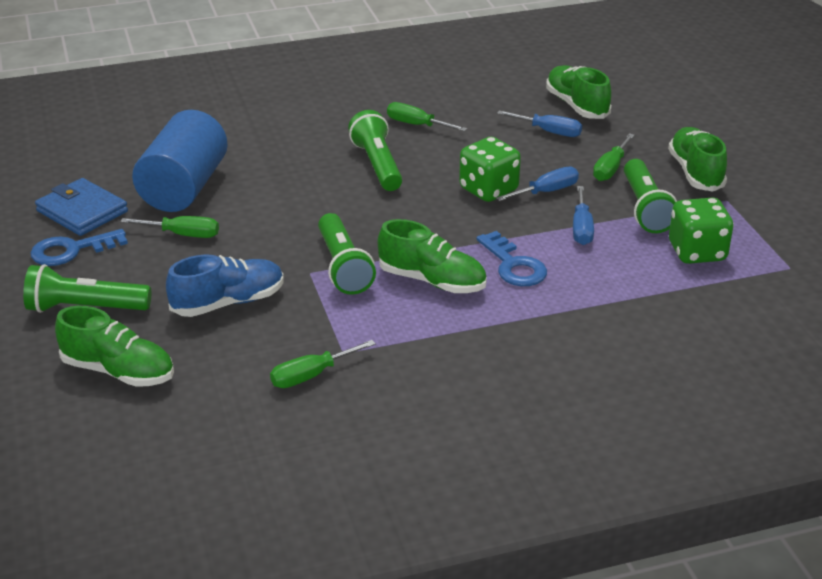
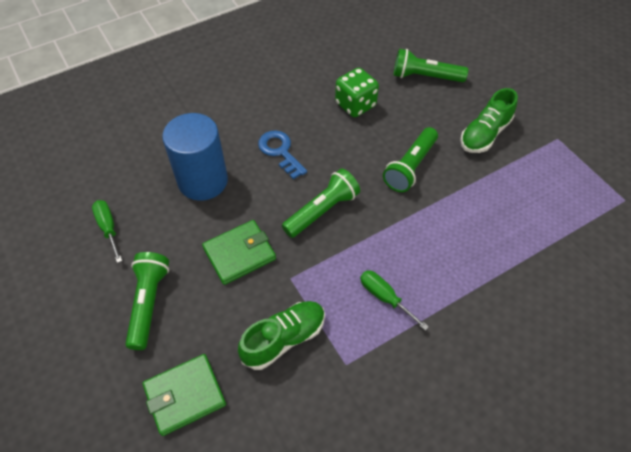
blue key: 2 -> 1
blue screwdriver: 3 -> 0
blue shoe: 1 -> 0
blue wallet: 1 -> 0
green dice: 2 -> 1
green screwdriver: 4 -> 2
green shoe: 4 -> 2
green wallet: 0 -> 2

